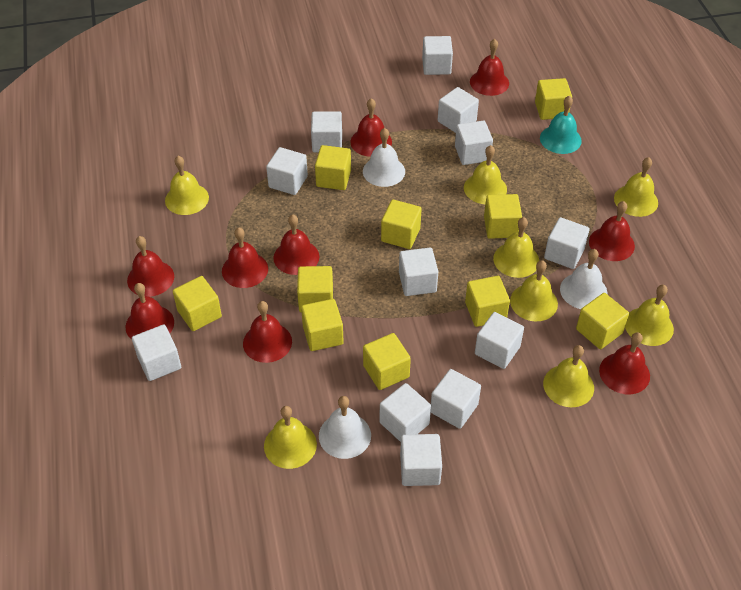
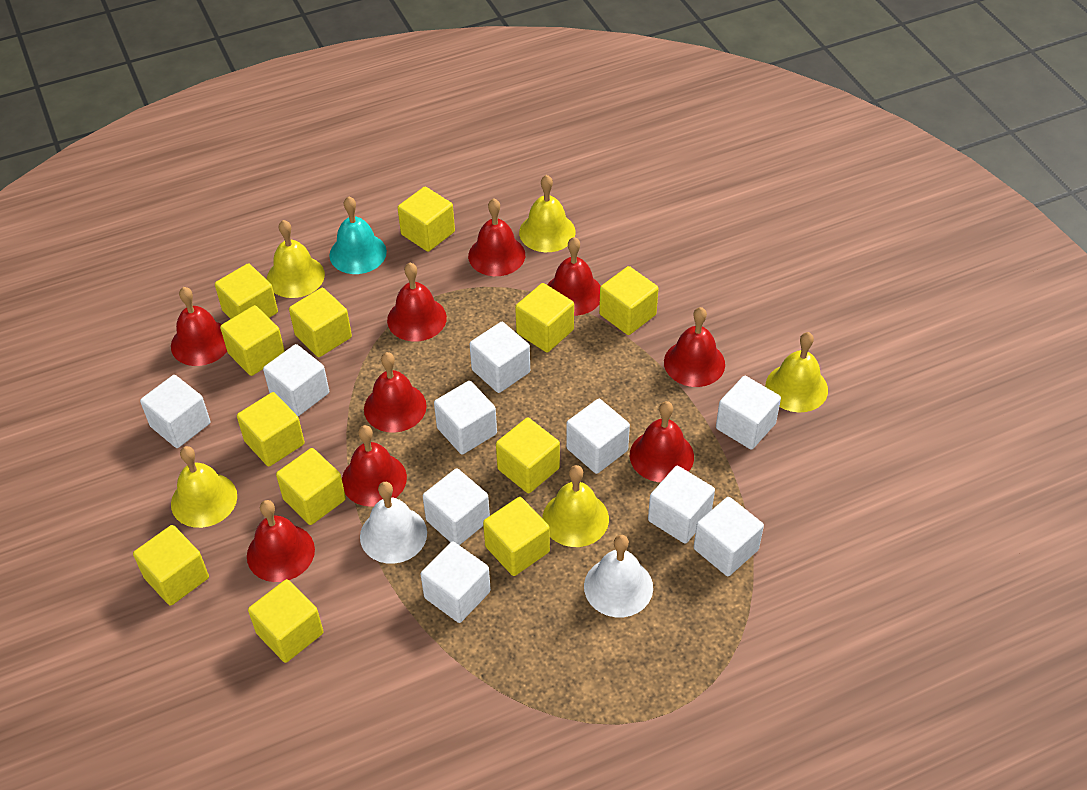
white bell: 3 -> 2
white cube: 12 -> 10
yellow bell: 8 -> 5
yellow cube: 10 -> 12

